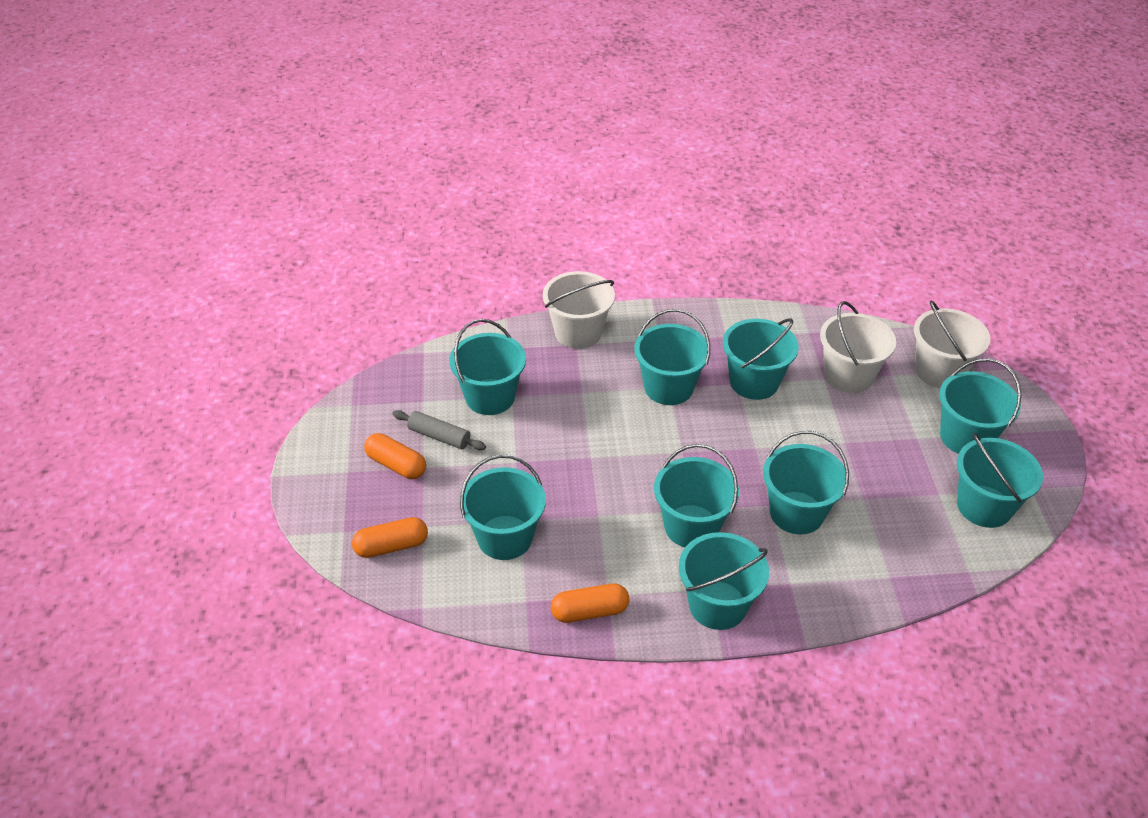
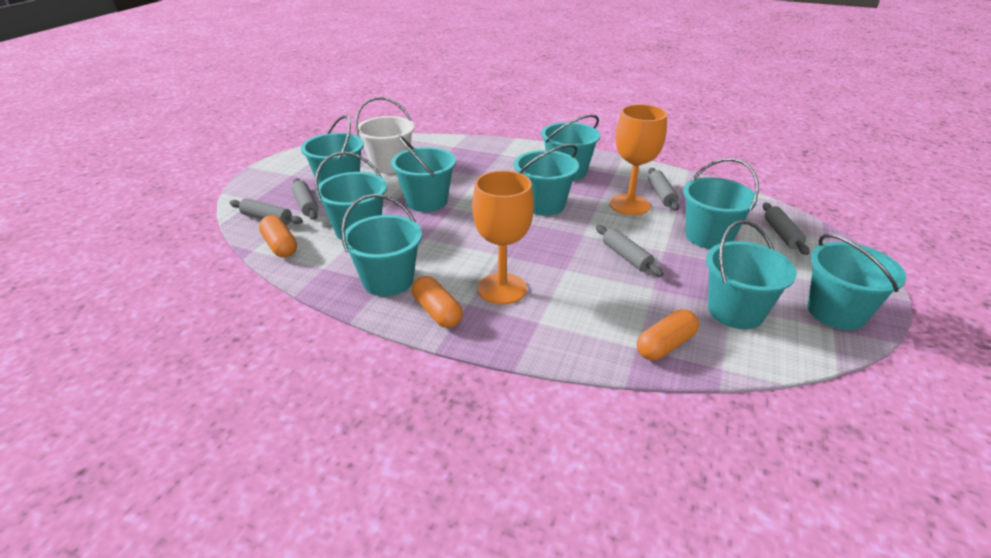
grey rolling pin: 1 -> 5
orange goblet: 0 -> 2
white bucket: 3 -> 1

